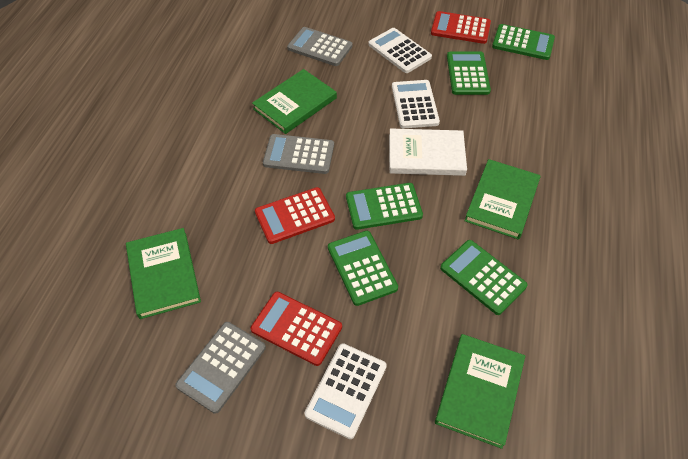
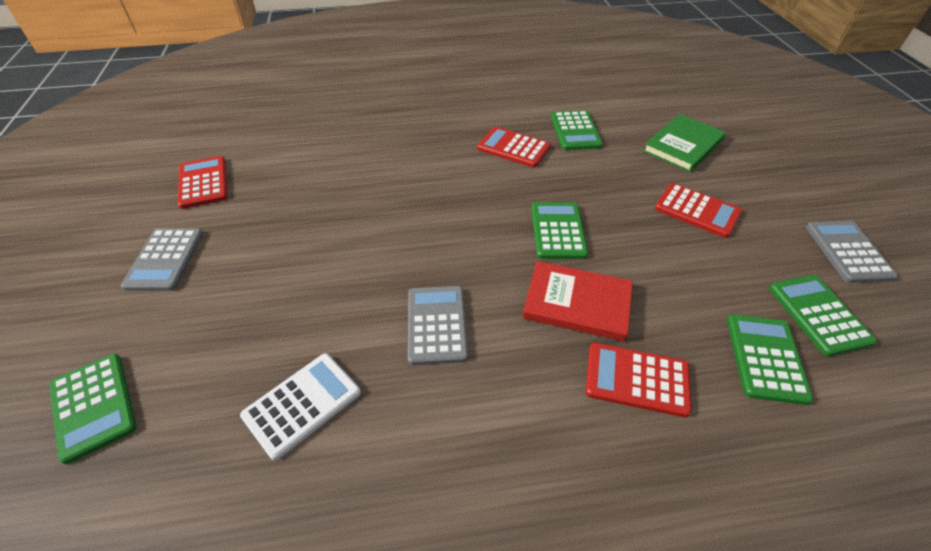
green book: 4 -> 1
red book: 0 -> 1
red calculator: 3 -> 4
white book: 1 -> 0
white calculator: 3 -> 1

